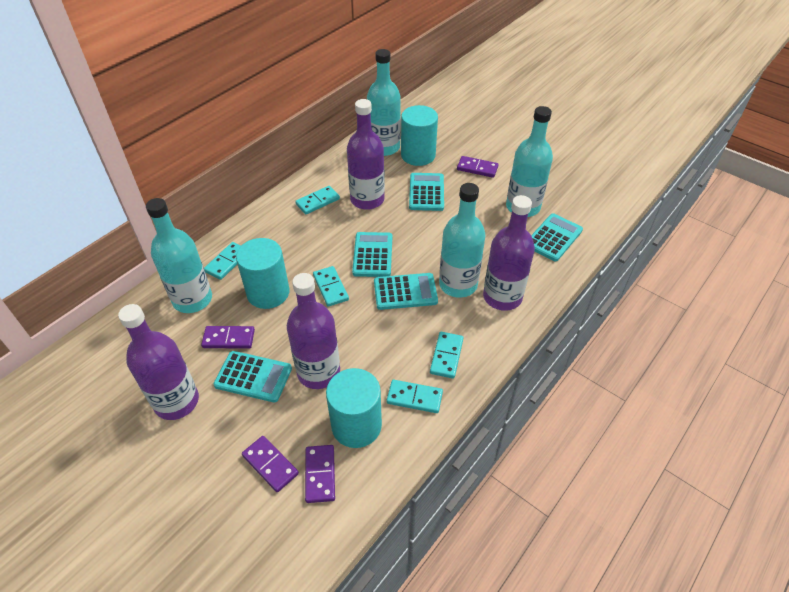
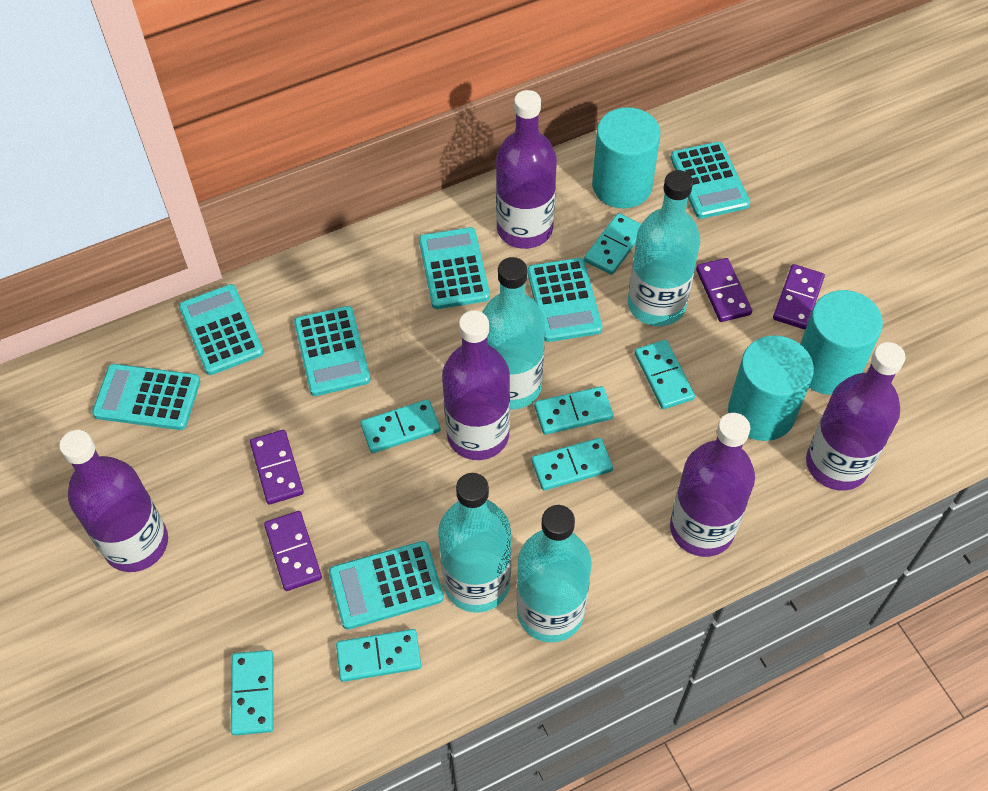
purple bottle: 4 -> 5
turquoise calculator: 5 -> 7
turquoise domino: 5 -> 7

